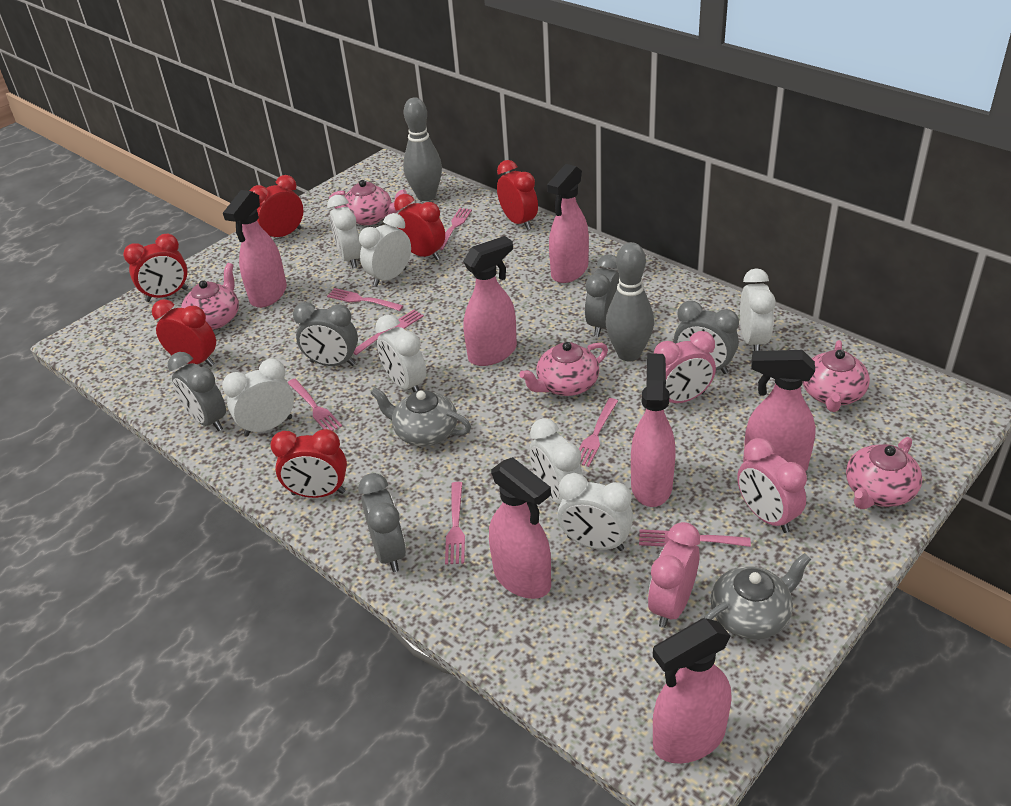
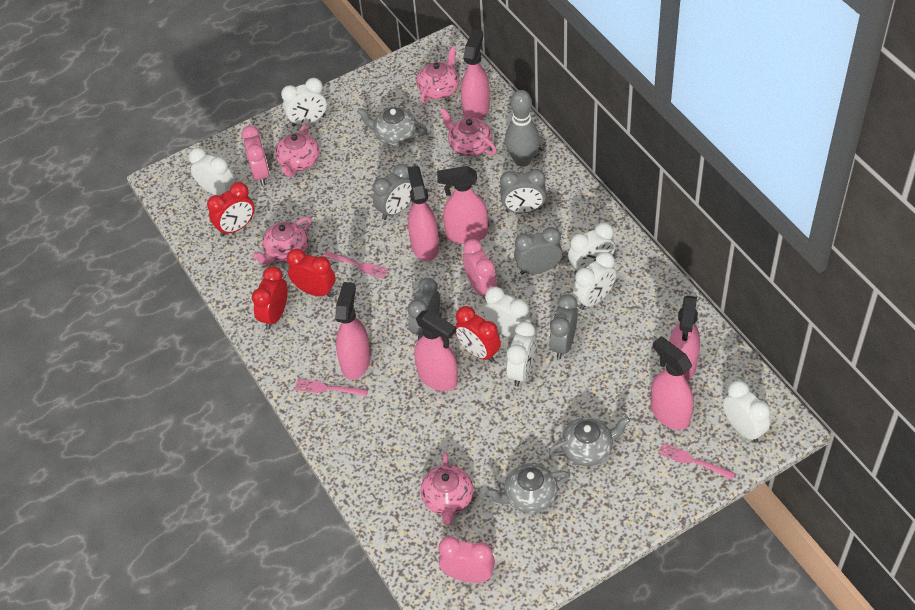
grey bowling pin: 2 -> 1
grey teapot: 2 -> 3
pink fork: 7 -> 3
red clock: 6 -> 4

